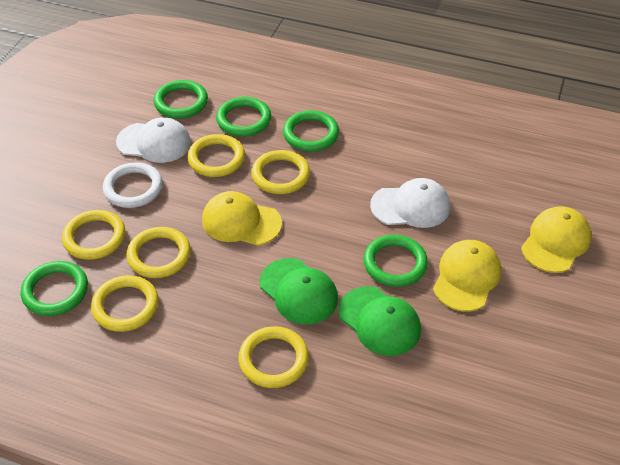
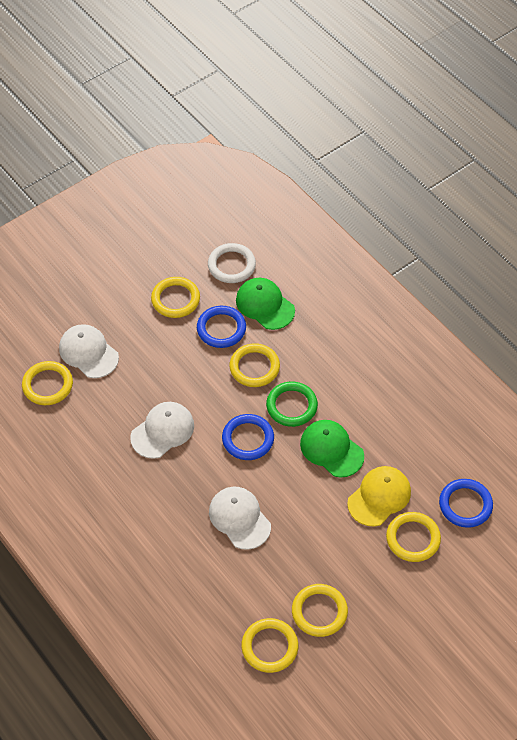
blue ring: 0 -> 3
green ring: 5 -> 1
white cap: 2 -> 3
yellow cap: 3 -> 1

